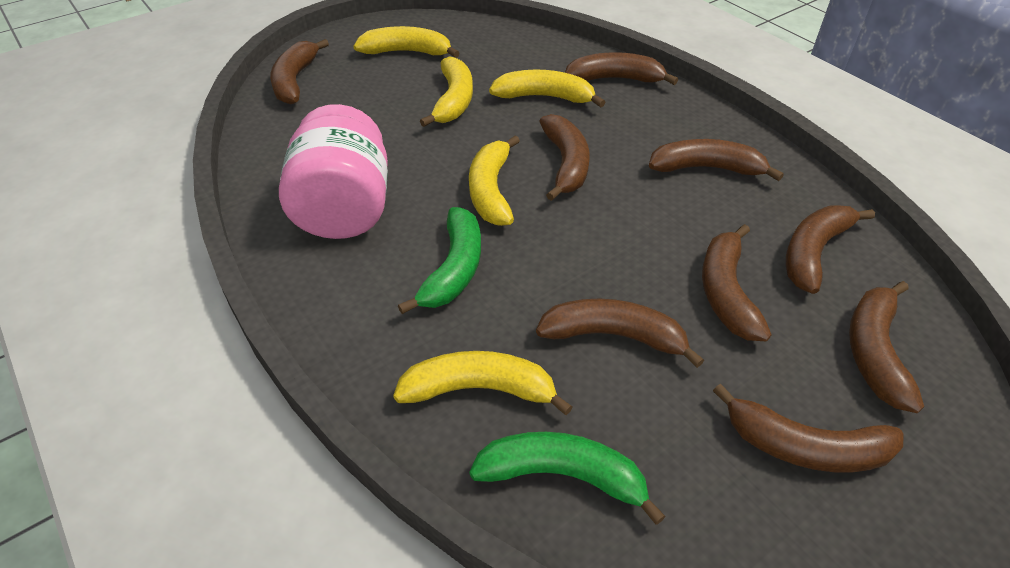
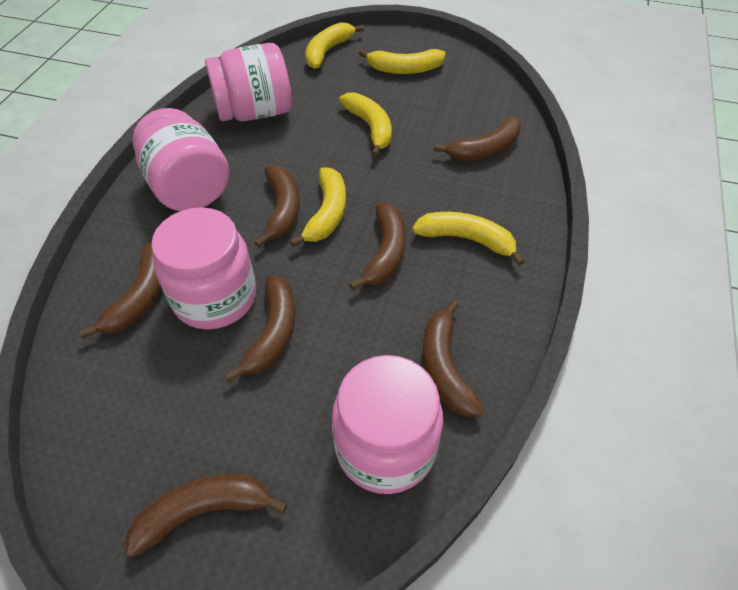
brown banana: 9 -> 7
green banana: 2 -> 0
pink jar: 1 -> 4

